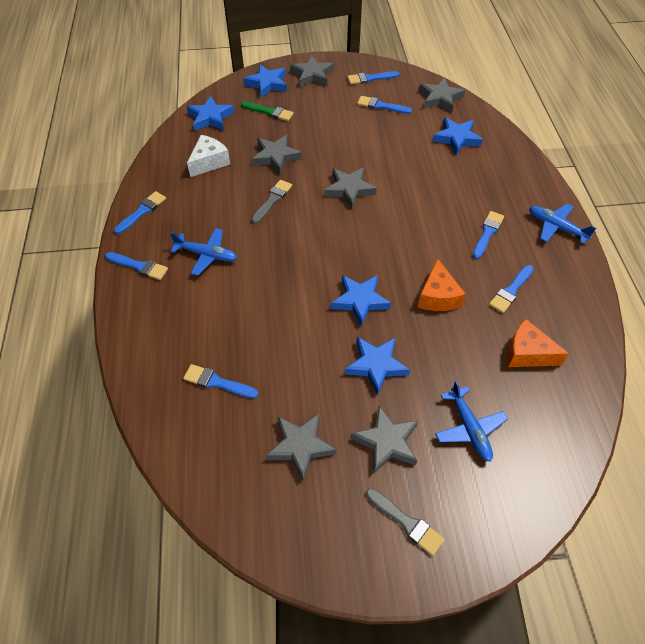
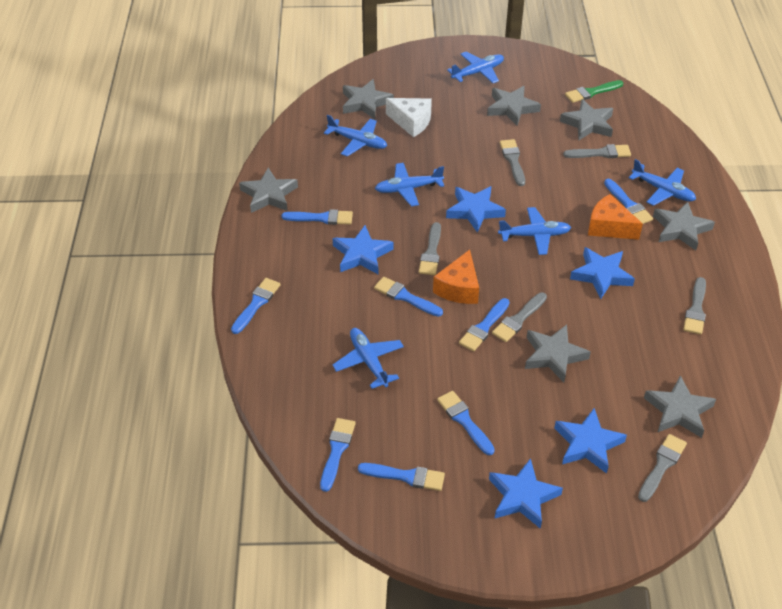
blue brush: 7 -> 8
blue plane: 3 -> 6
grey brush: 2 -> 6
grey star: 6 -> 7

